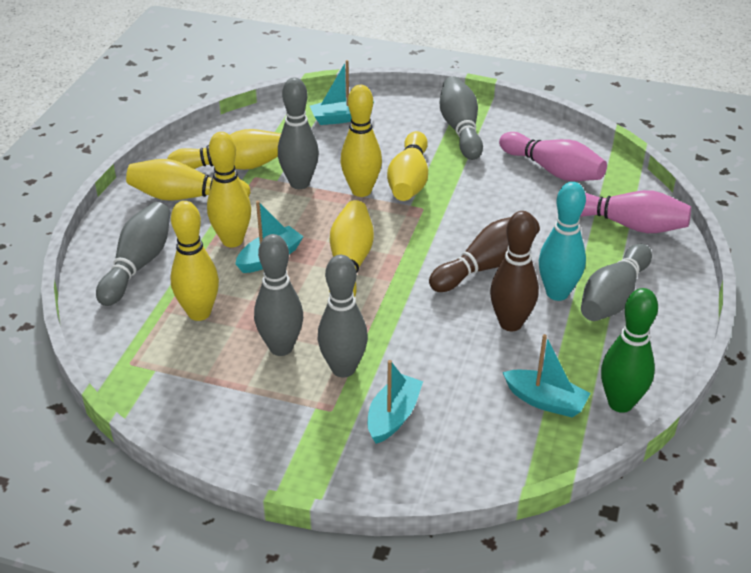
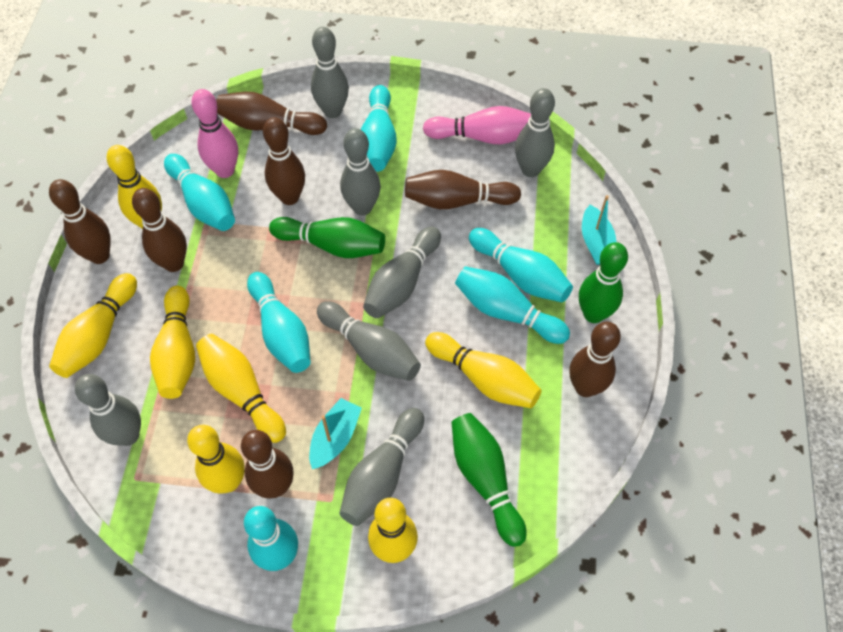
brown bowling pin: 2 -> 7
green bowling pin: 1 -> 3
grey bowling pin: 6 -> 7
turquoise boat: 4 -> 2
turquoise bowling pin: 1 -> 6

